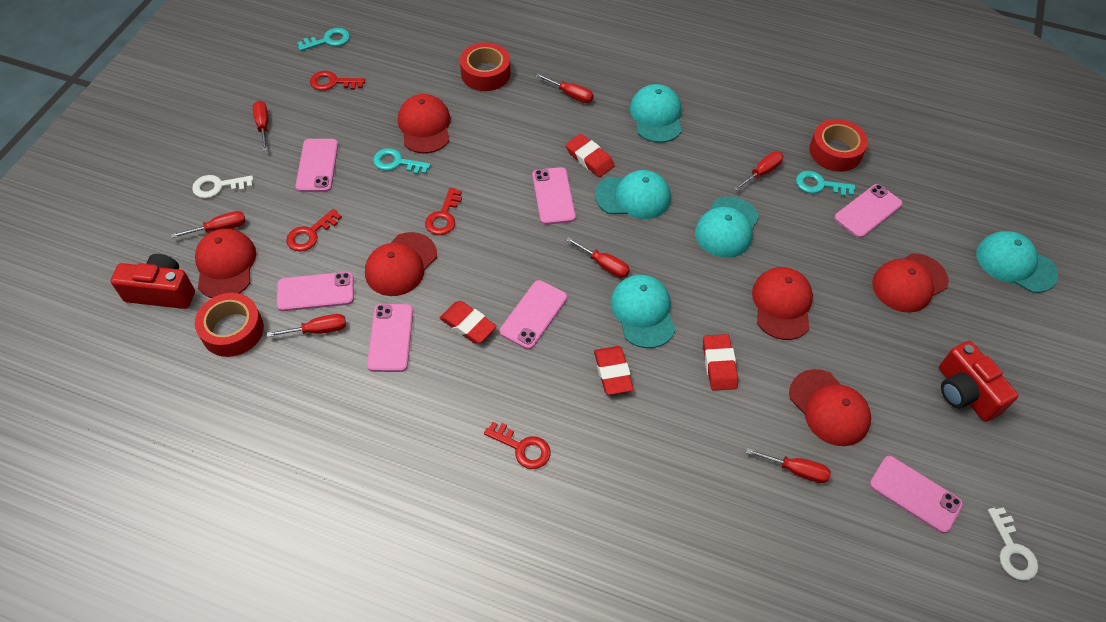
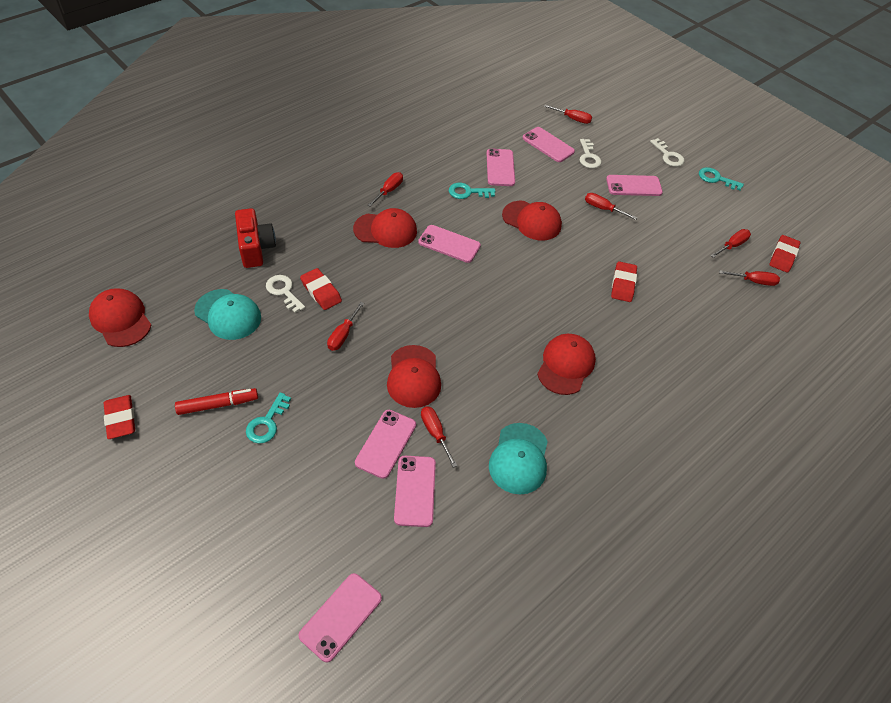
red camera: 2 -> 1
red cap: 6 -> 5
red key: 4 -> 0
red marker: 0 -> 1
red tape: 3 -> 0
turquoise cap: 5 -> 2
white key: 2 -> 3

